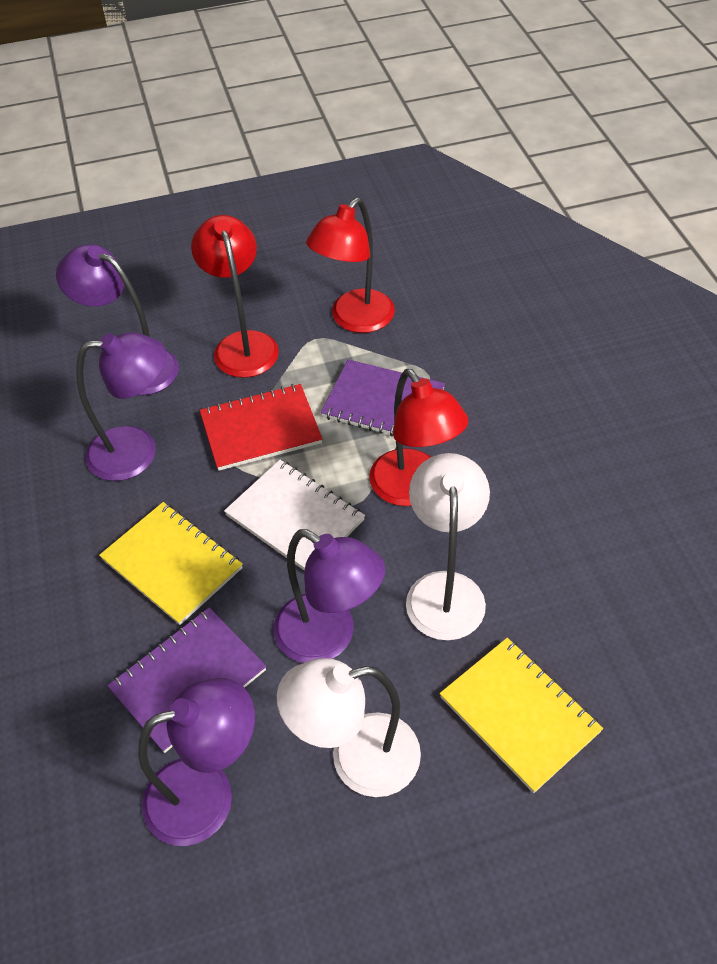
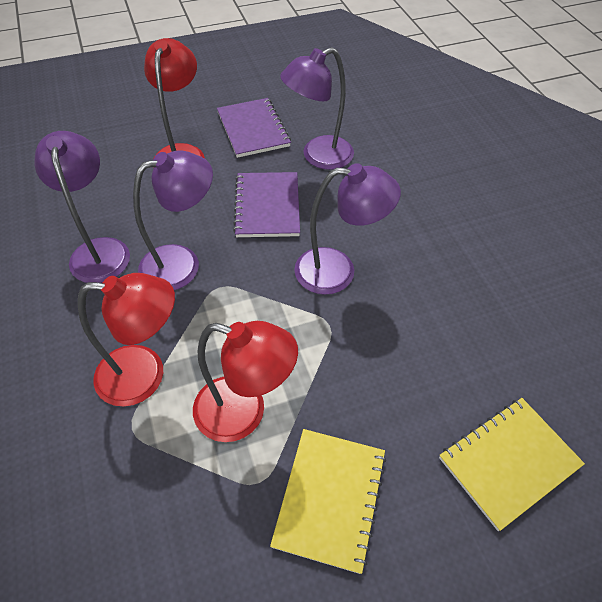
red notebook: 1 -> 0
white lamp: 2 -> 0
white notebook: 1 -> 0

